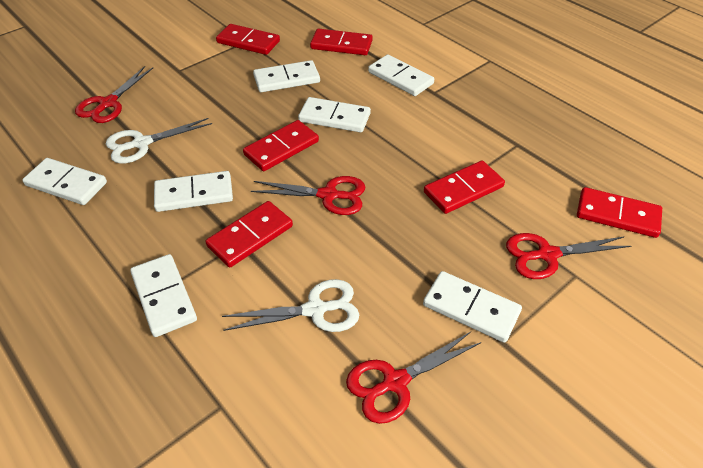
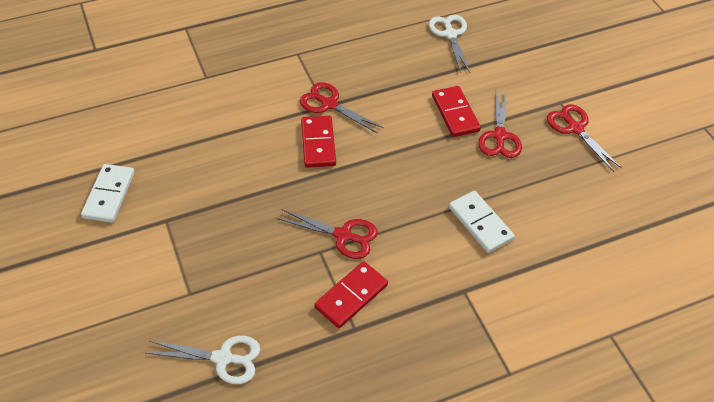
red domino: 6 -> 3
white domino: 7 -> 2

